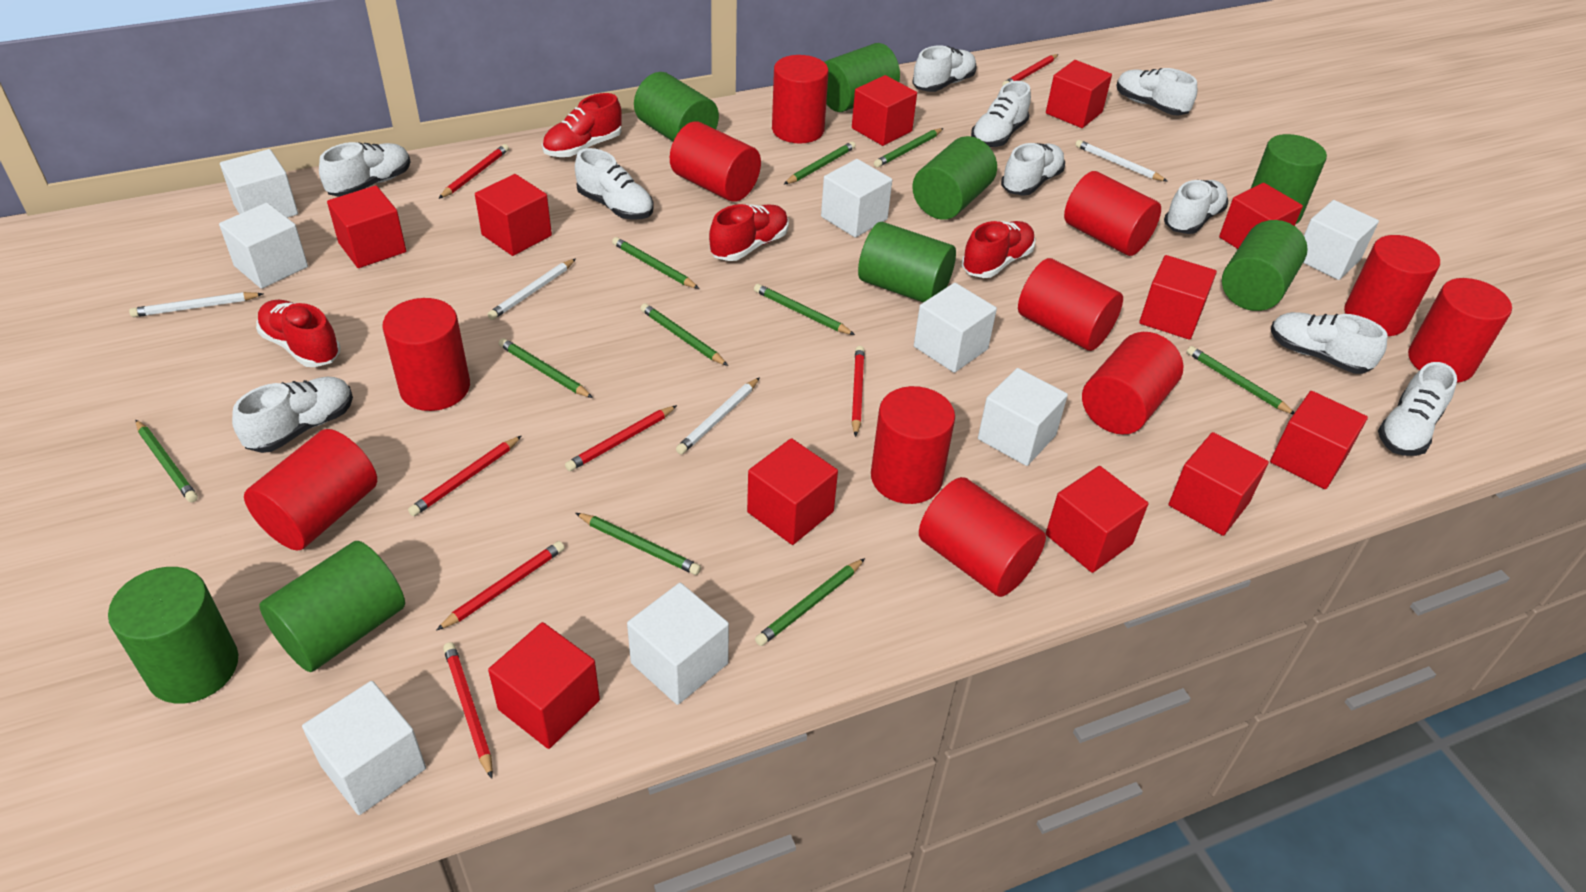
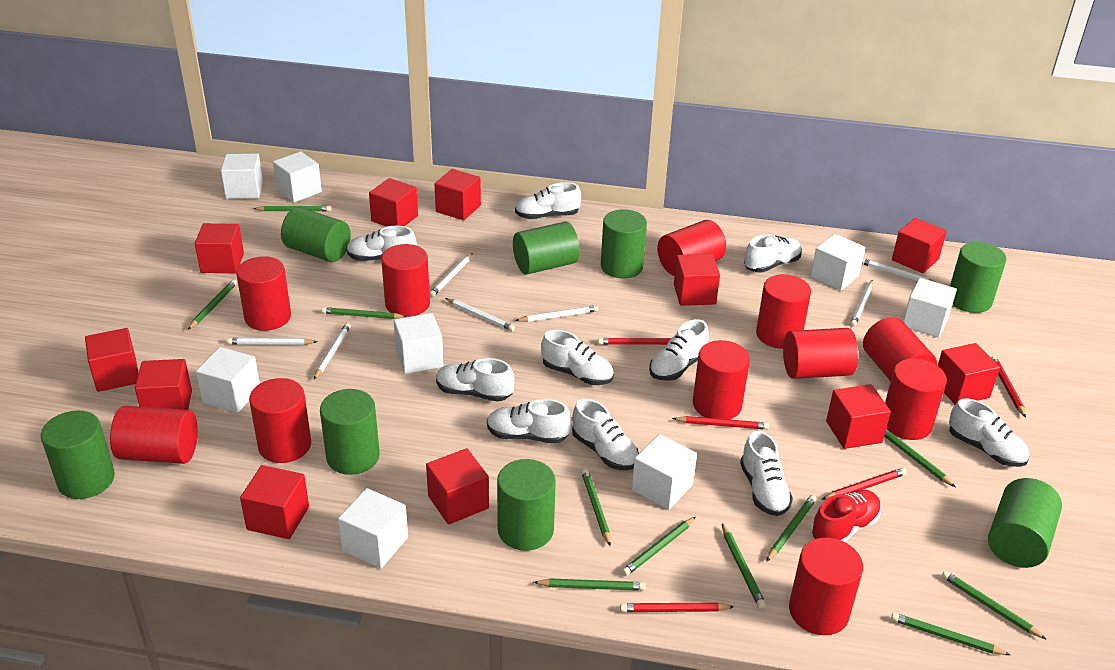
green pencil: 10 -> 11
red pencil: 7 -> 5
red shoe: 4 -> 1
white pencil: 4 -> 7

